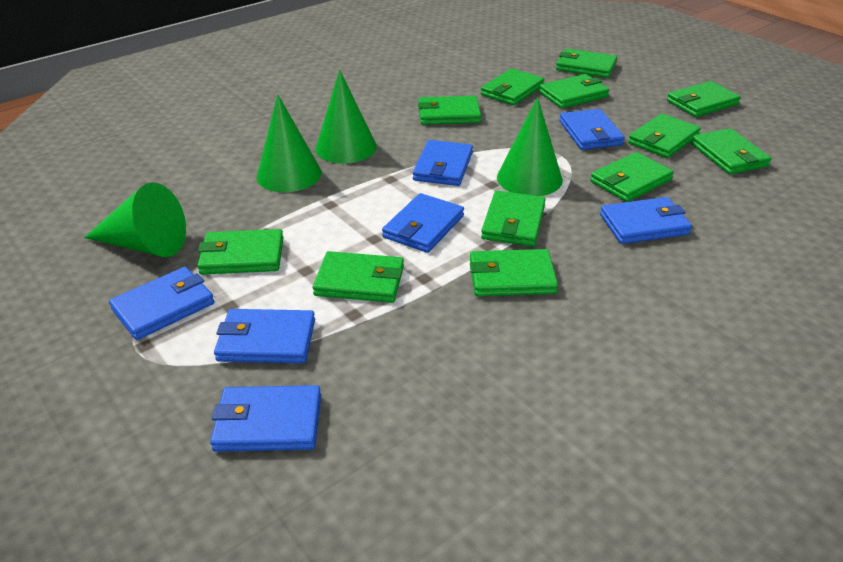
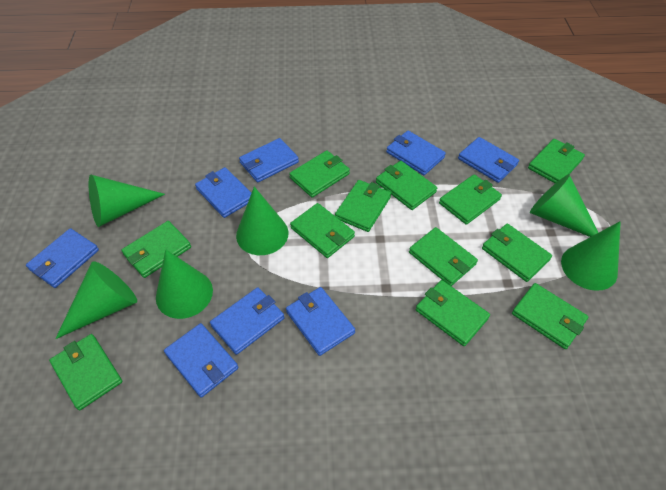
blue wallet: 7 -> 8
green cone: 4 -> 6

